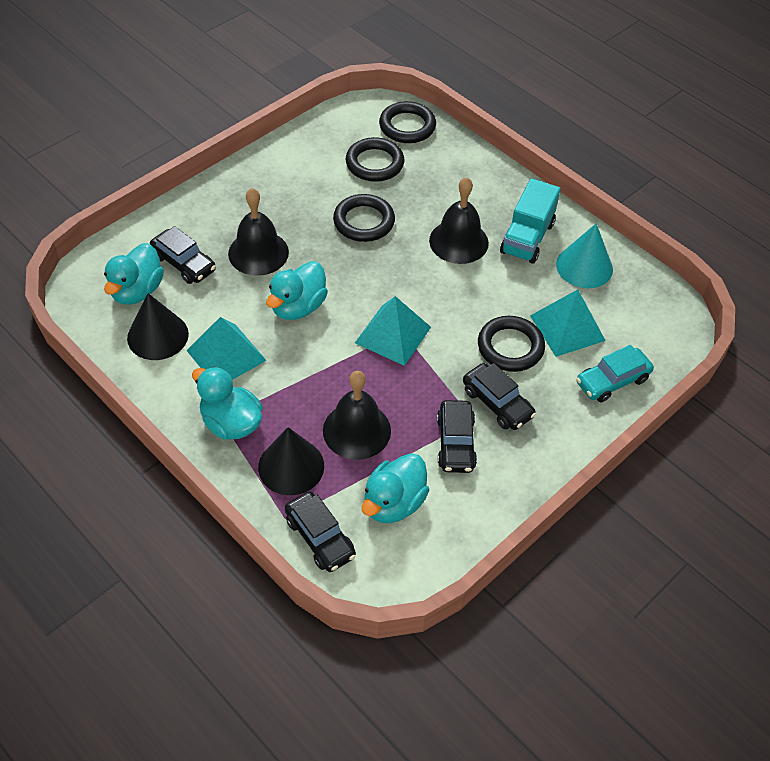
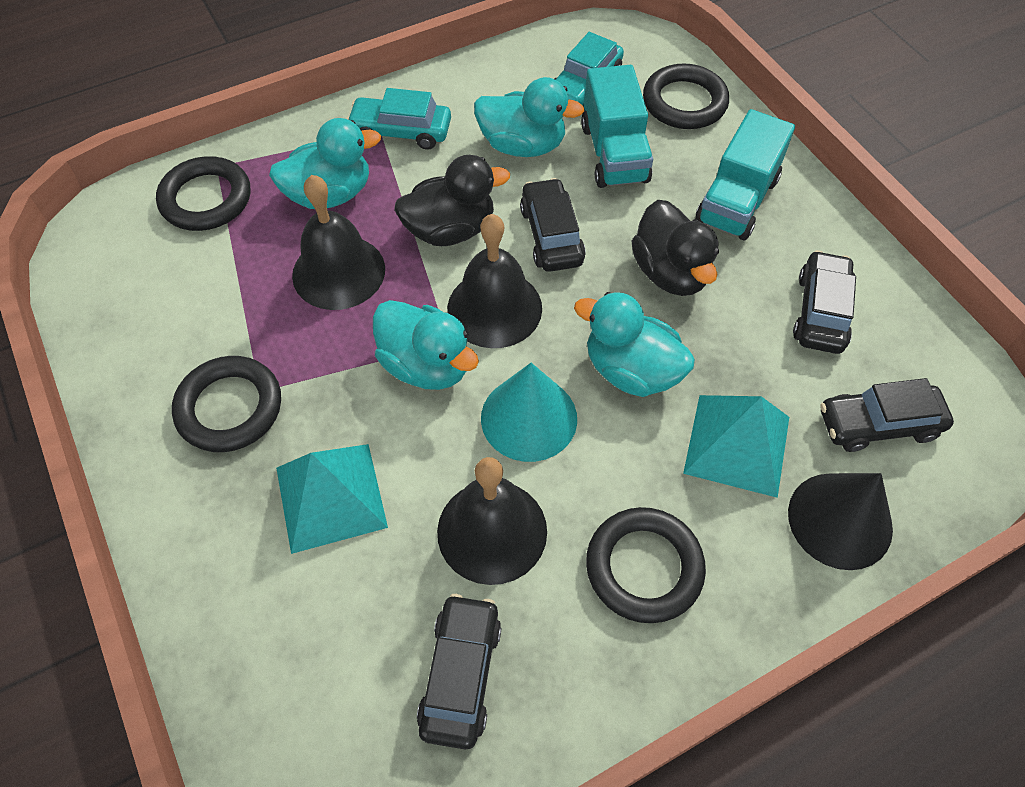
black cone: 2 -> 1
black duck: 0 -> 2
turquoise car: 1 -> 2
turquoise pyramid: 3 -> 2
turquoise truck: 1 -> 2

